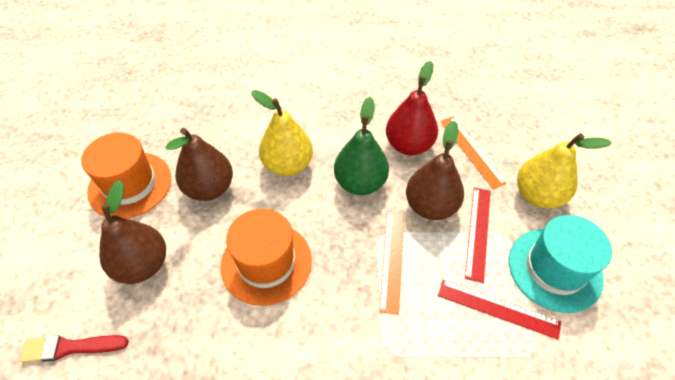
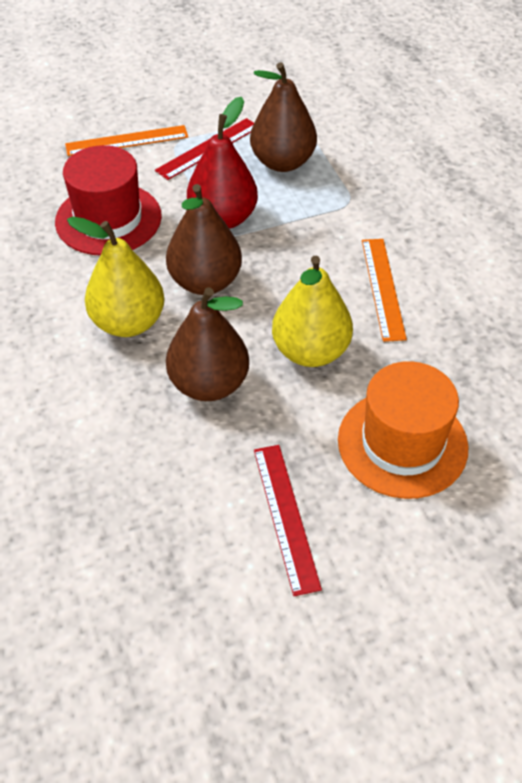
green pear: 1 -> 0
orange hat: 2 -> 1
red brush: 1 -> 0
red hat: 0 -> 1
turquoise hat: 1 -> 0

